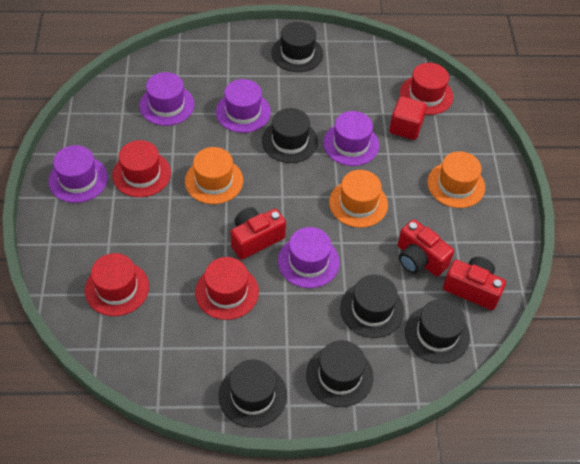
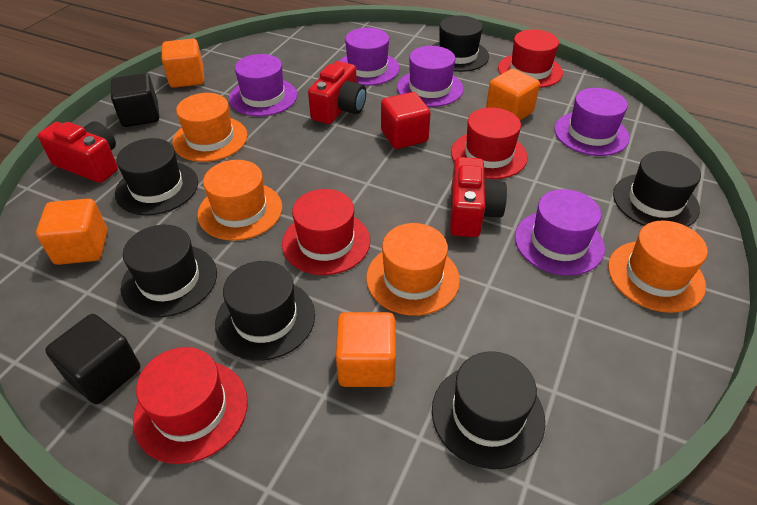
black cube: 0 -> 2
orange cube: 0 -> 4
orange hat: 3 -> 4

